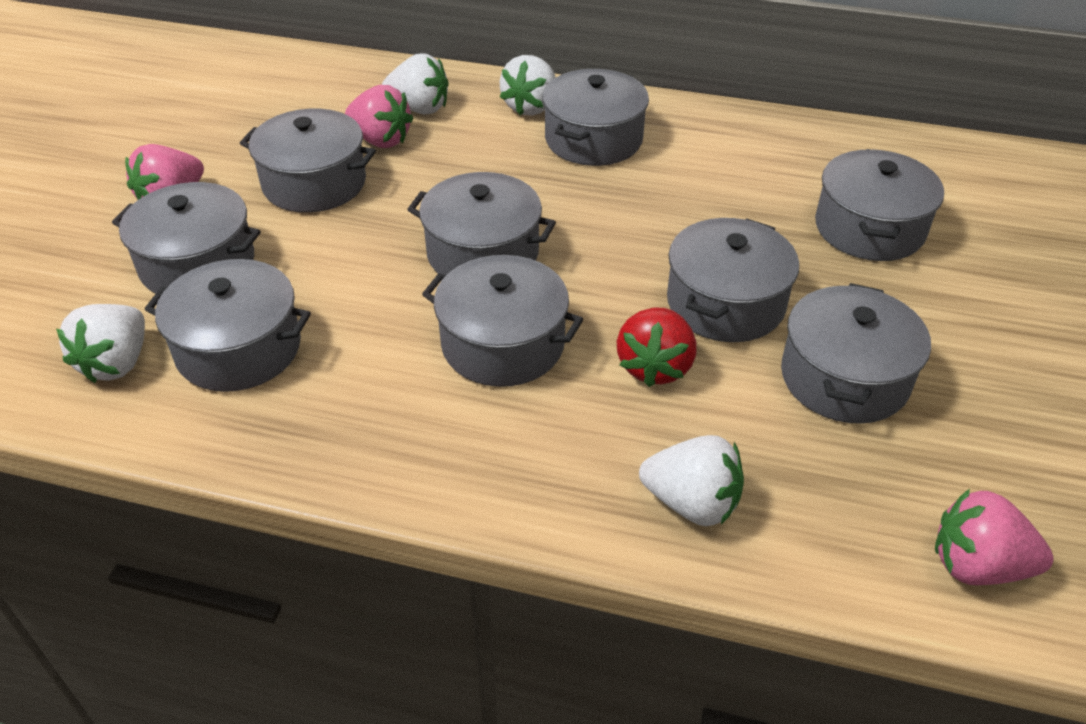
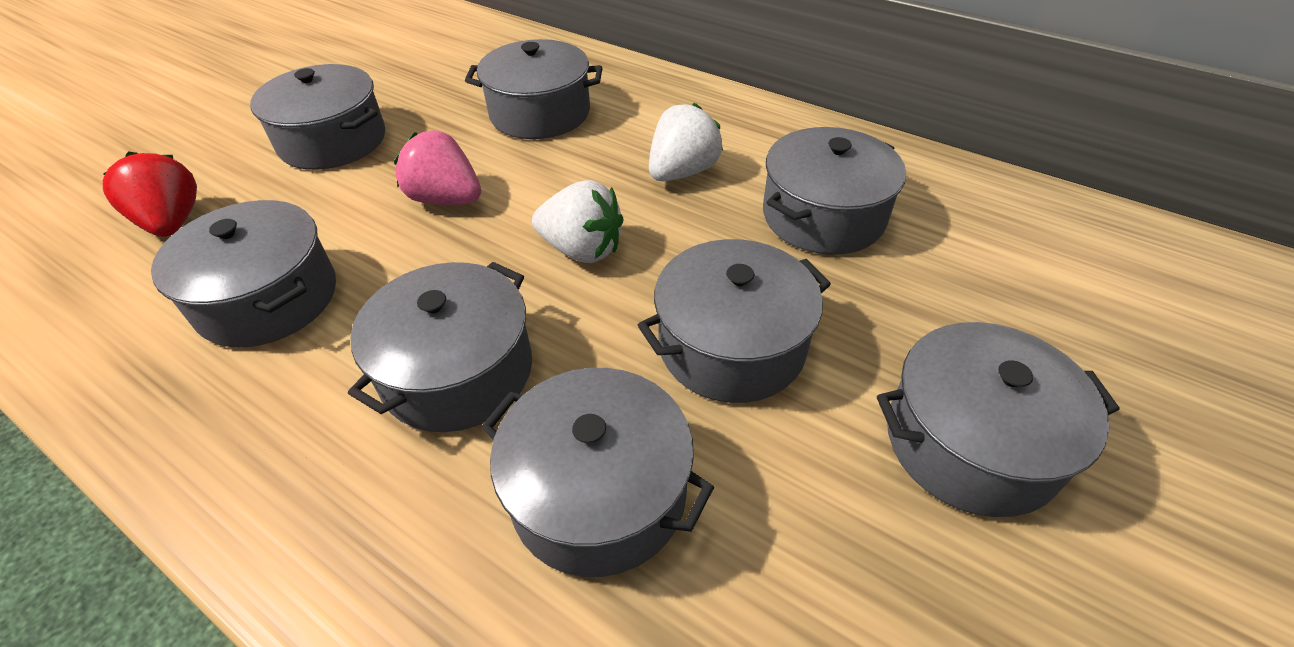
grey pot: 9 -> 8
pink strawberry: 3 -> 1
white strawberry: 4 -> 2

